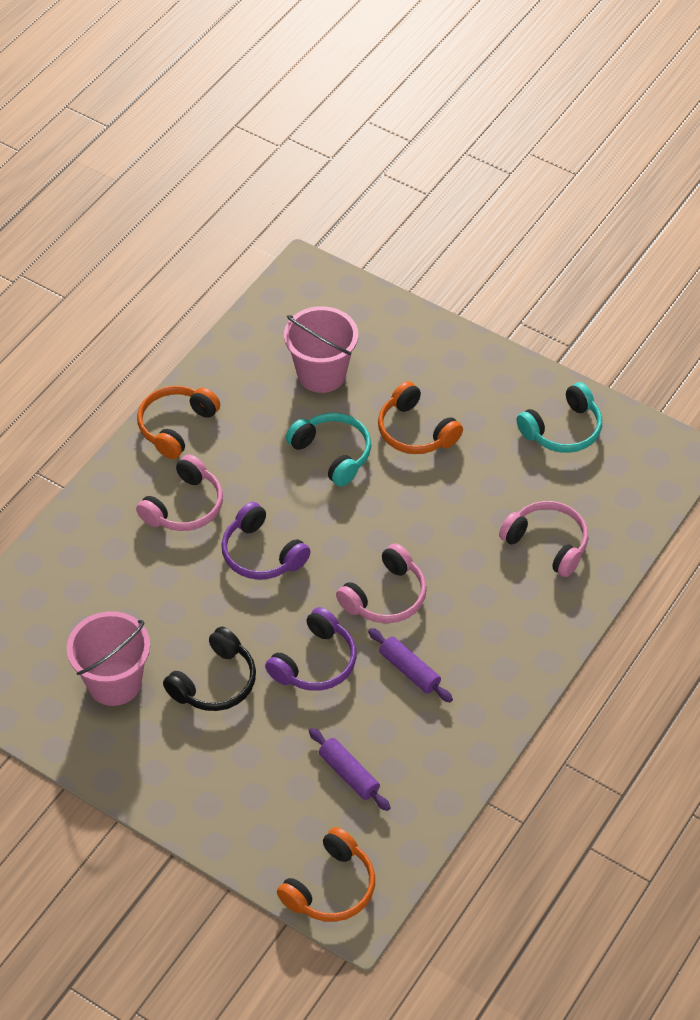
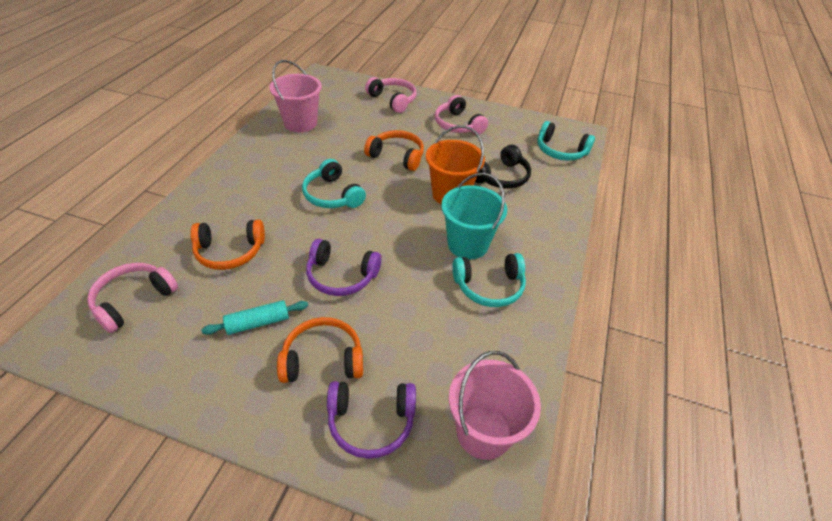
orange bucket: 0 -> 1
purple rolling pin: 2 -> 0
turquoise bucket: 0 -> 1
turquoise headphones: 2 -> 3
turquoise rolling pin: 0 -> 1

